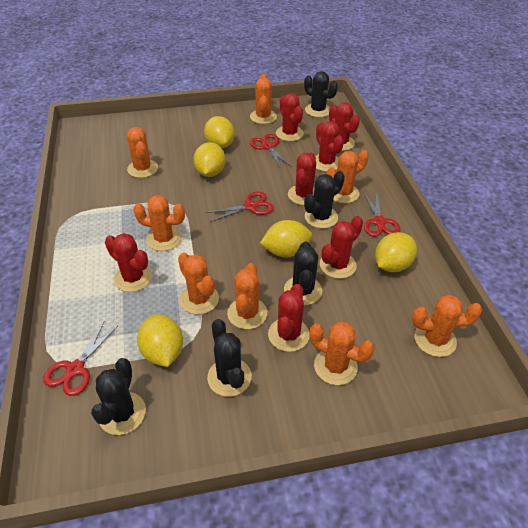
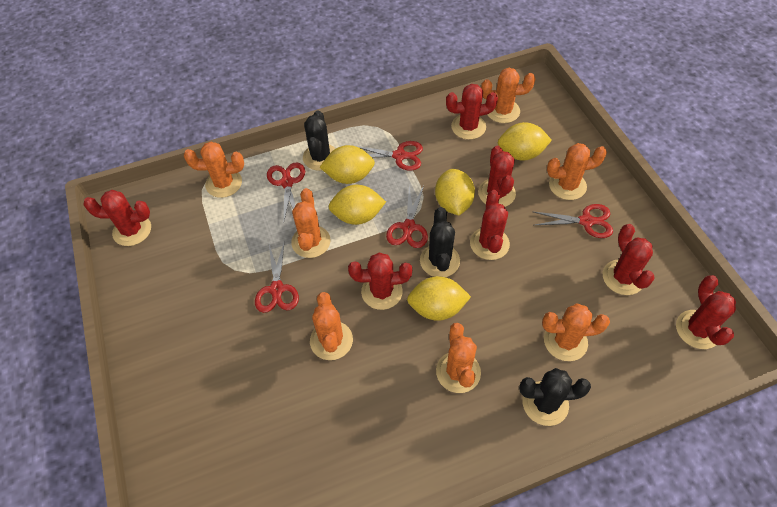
black cactus: 5 -> 3
orange cactus: 8 -> 7
red scissors: 4 -> 5

